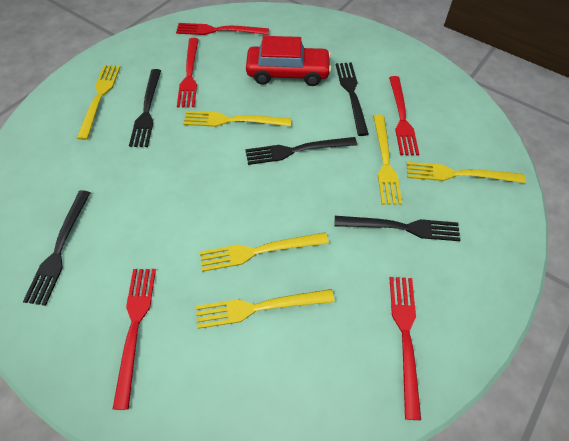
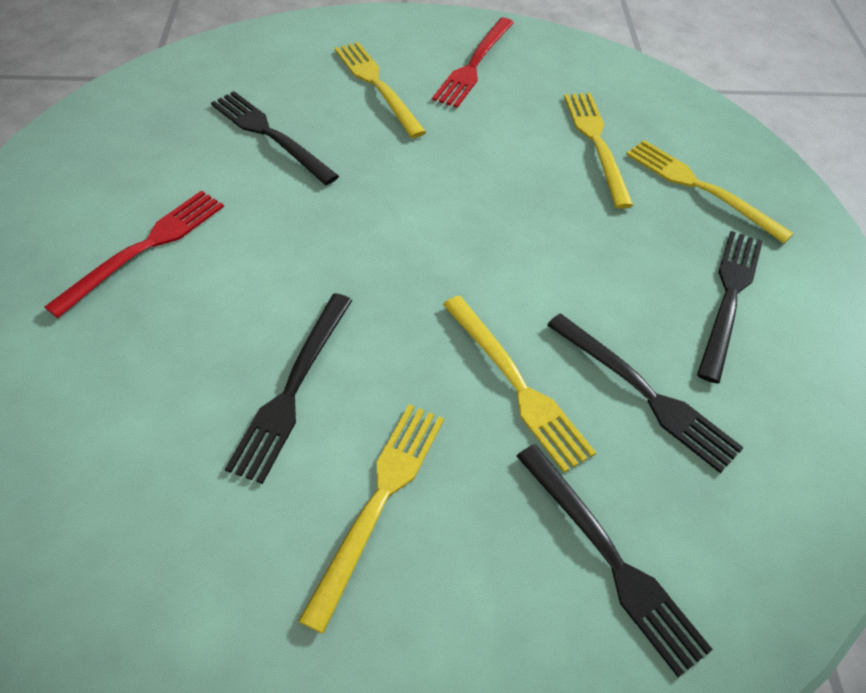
red car: 1 -> 0
red fork: 5 -> 2
yellow fork: 6 -> 5

